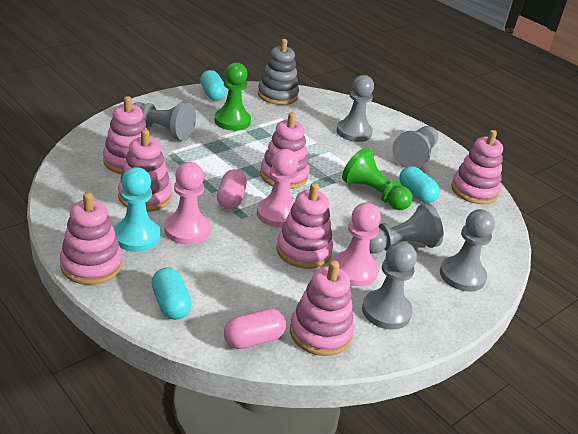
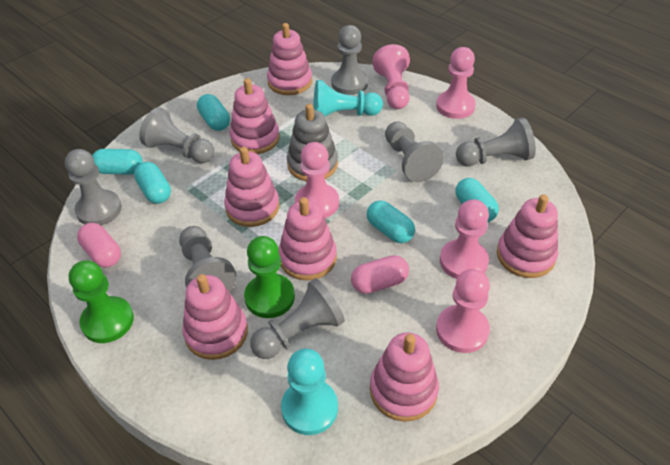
grey pawn: 6 -> 7
pink pawn: 3 -> 5
turquoise capsule: 3 -> 5
turquoise pawn: 1 -> 2

